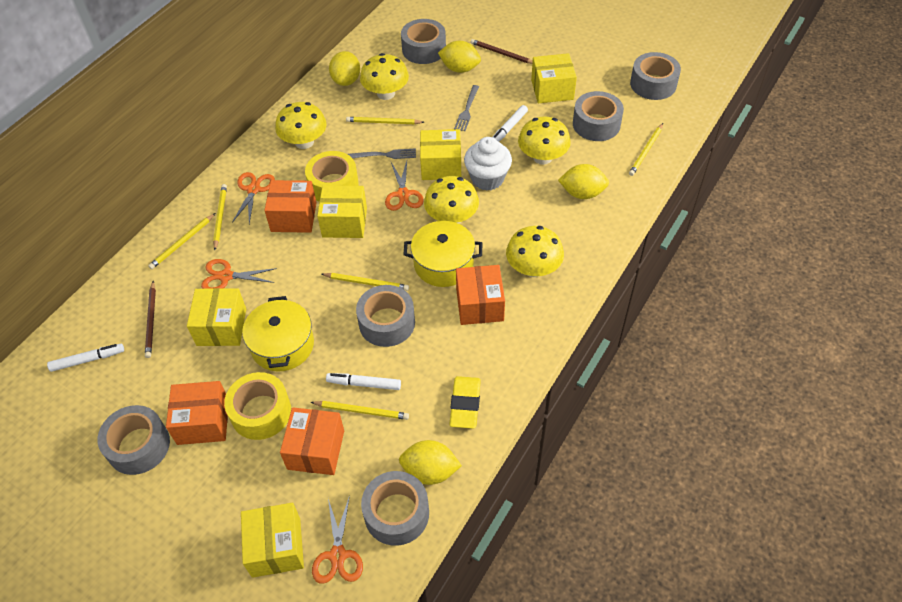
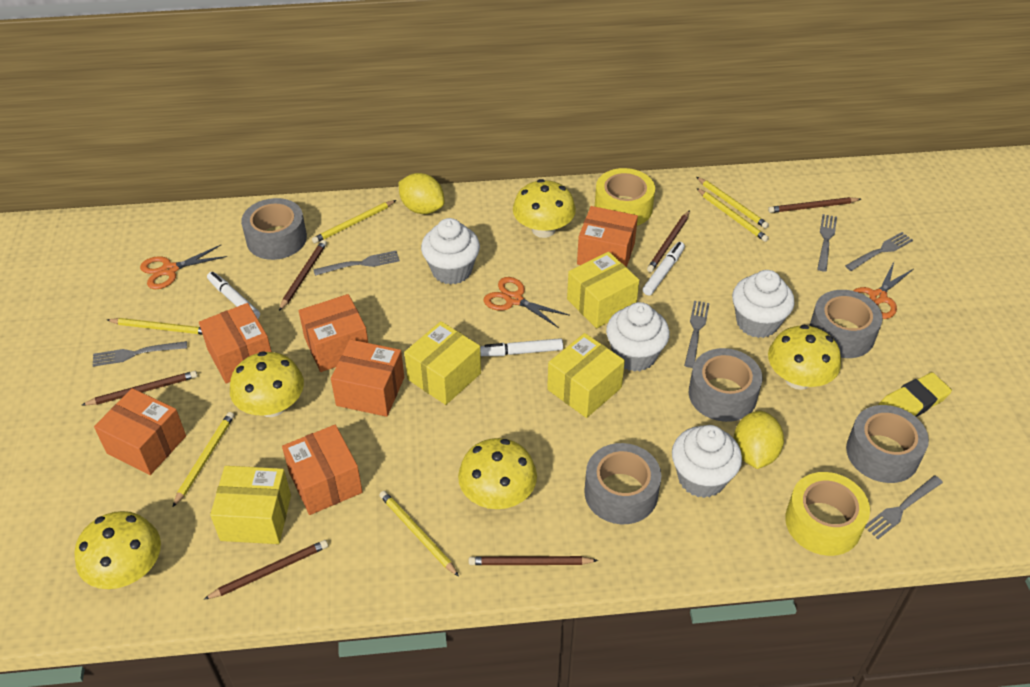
brown pencil: 2 -> 6
grey fork: 2 -> 6
grey tape: 6 -> 5
orange box: 4 -> 6
orange scissors: 4 -> 3
white cupcake: 1 -> 4
yellow box: 5 -> 4
yellow lemon: 4 -> 2
yellow pot: 2 -> 0

